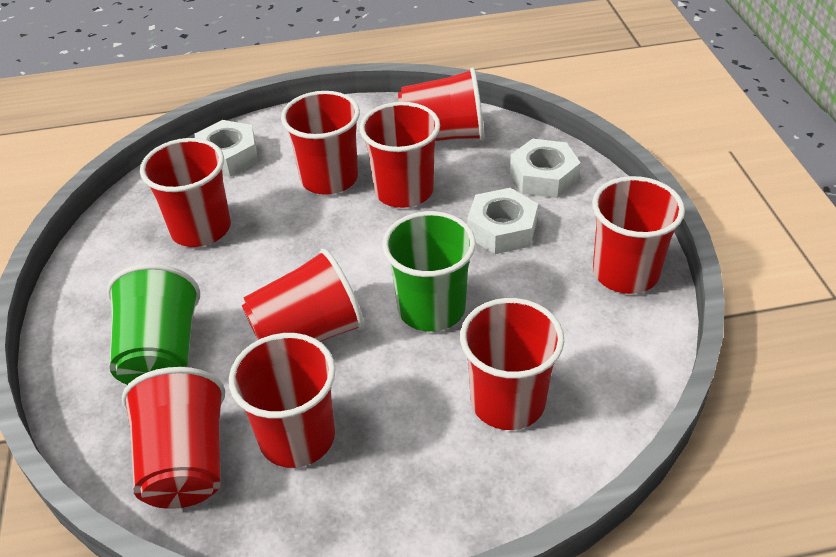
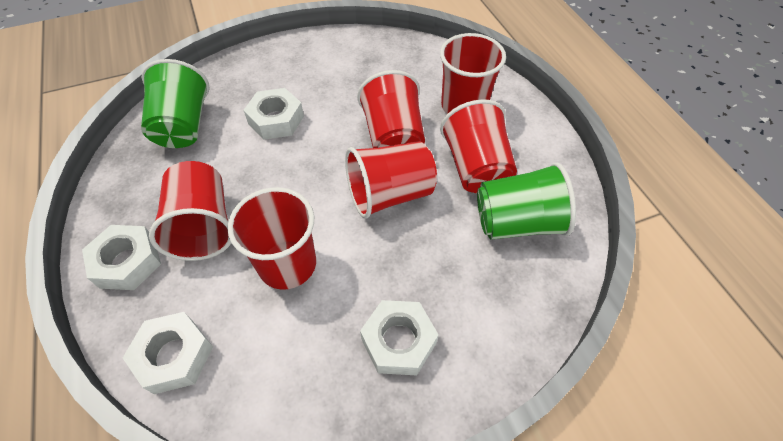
red cup: 9 -> 6
white nut: 3 -> 4

